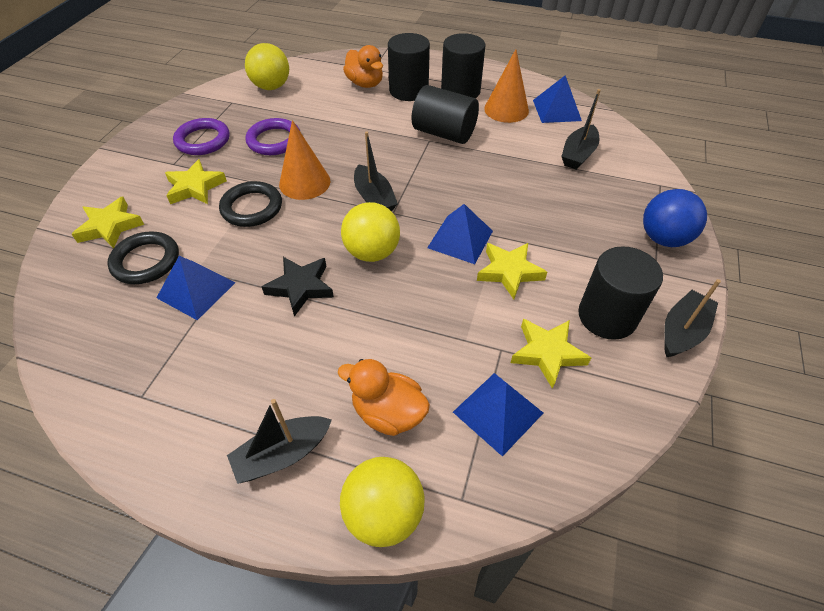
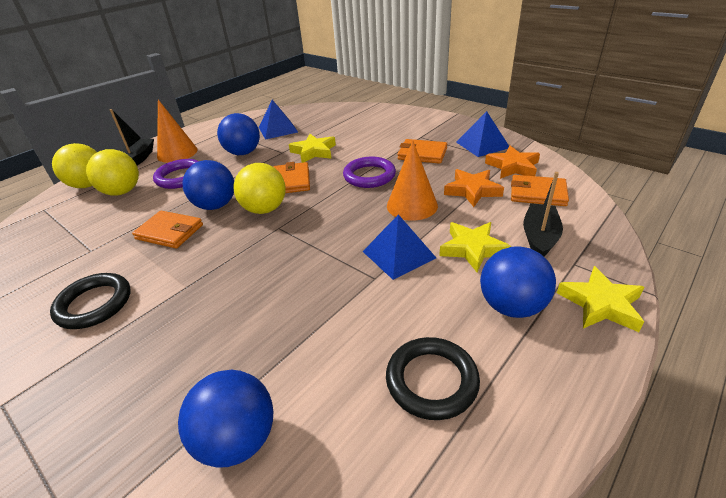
black boat: 4 -> 2
black cylinder: 4 -> 0
black star: 1 -> 0
blue ball: 1 -> 4
blue pyramid: 4 -> 3
orange duck: 2 -> 0
orange star: 0 -> 2
orange wallet: 0 -> 4
yellow star: 4 -> 3

